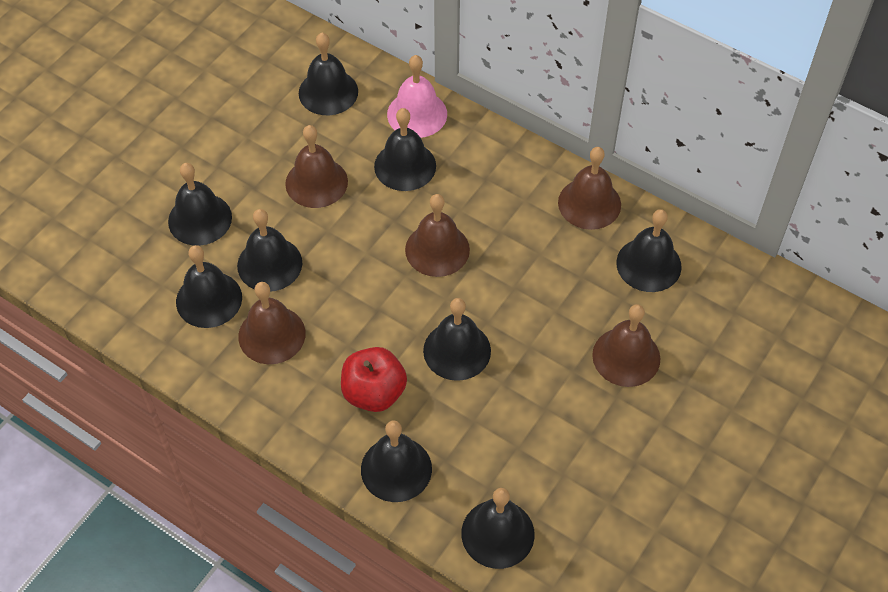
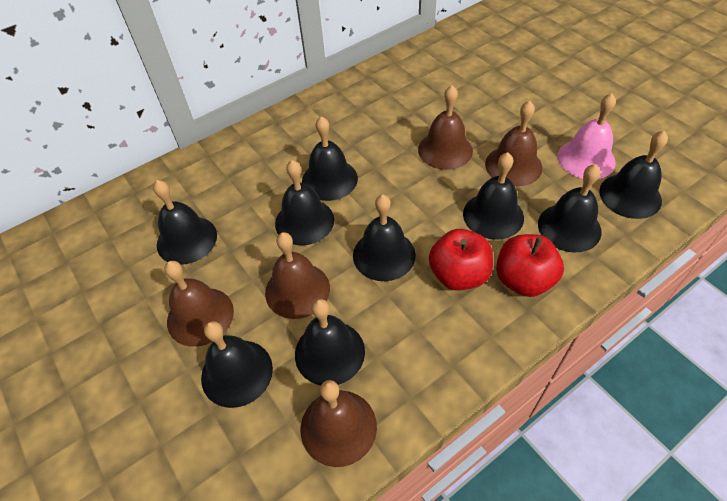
red apple: 1 -> 2

